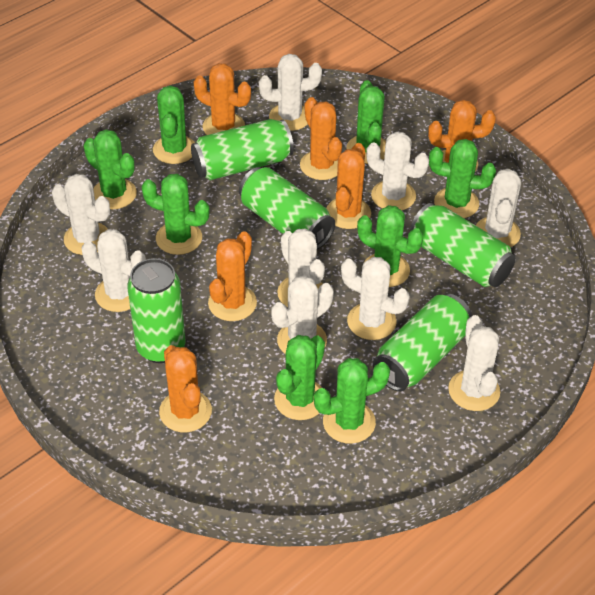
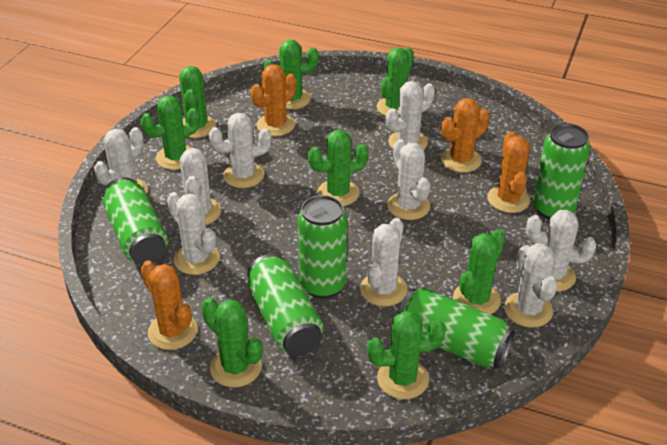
orange cactus: 6 -> 4

